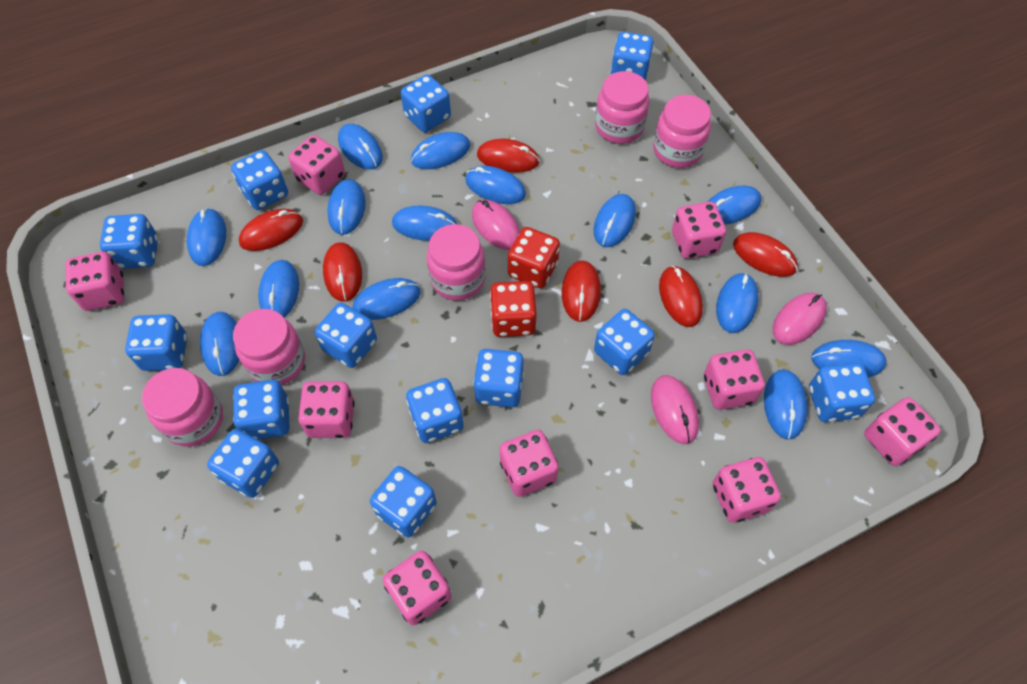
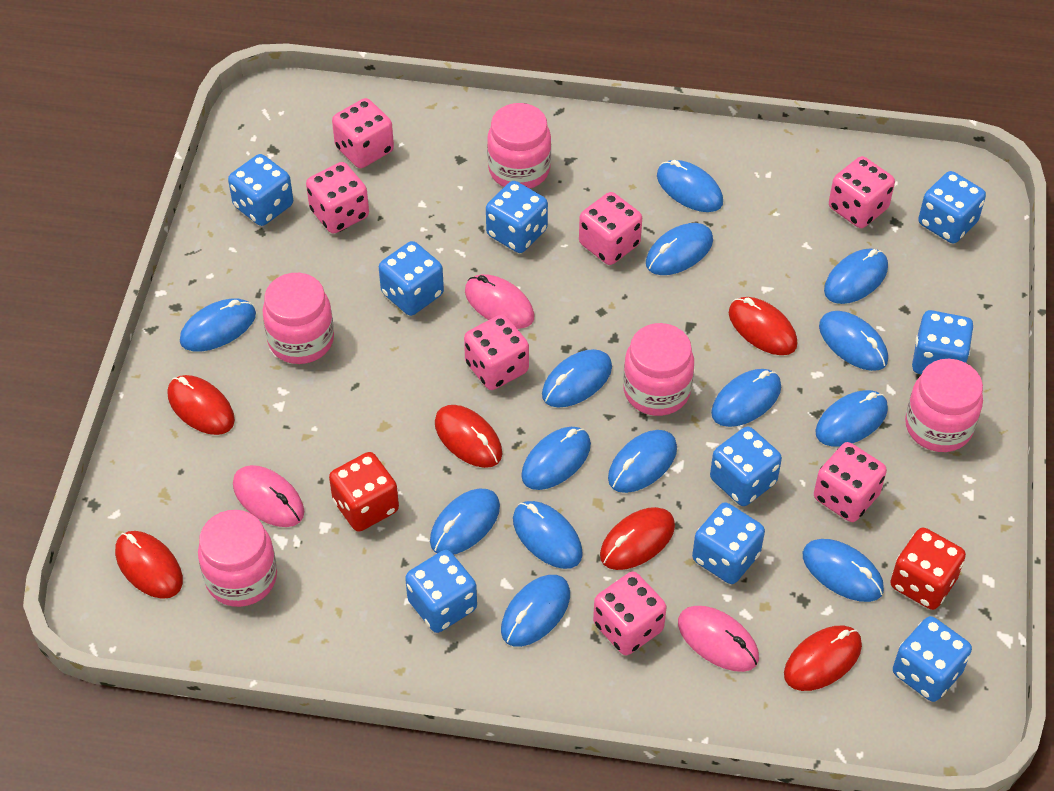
blue dice: 13 -> 9
pink dice: 9 -> 7

